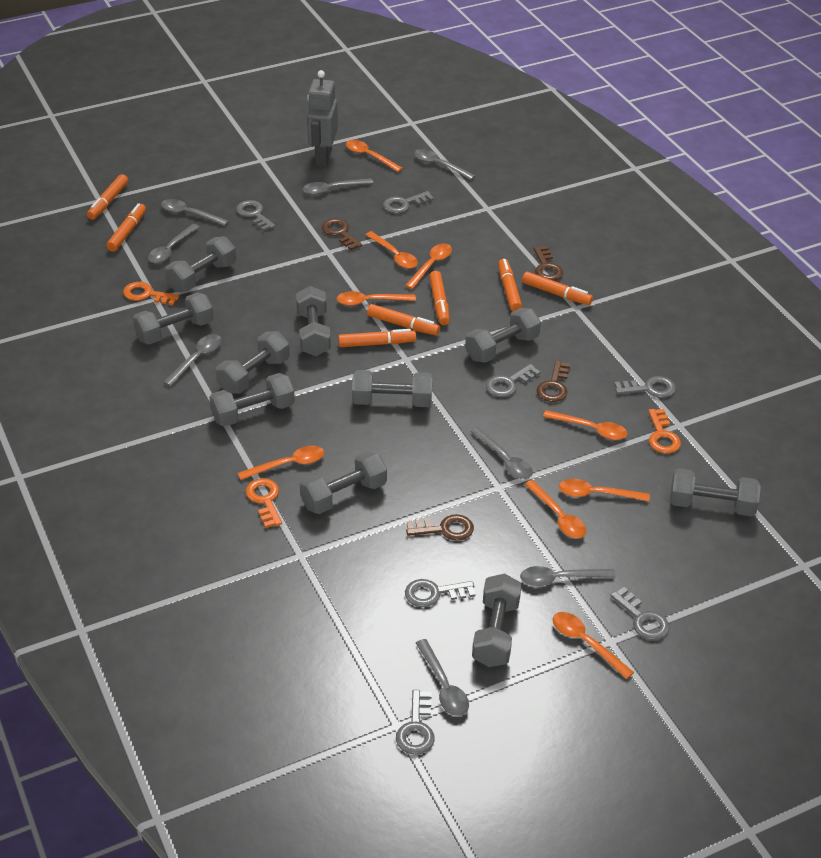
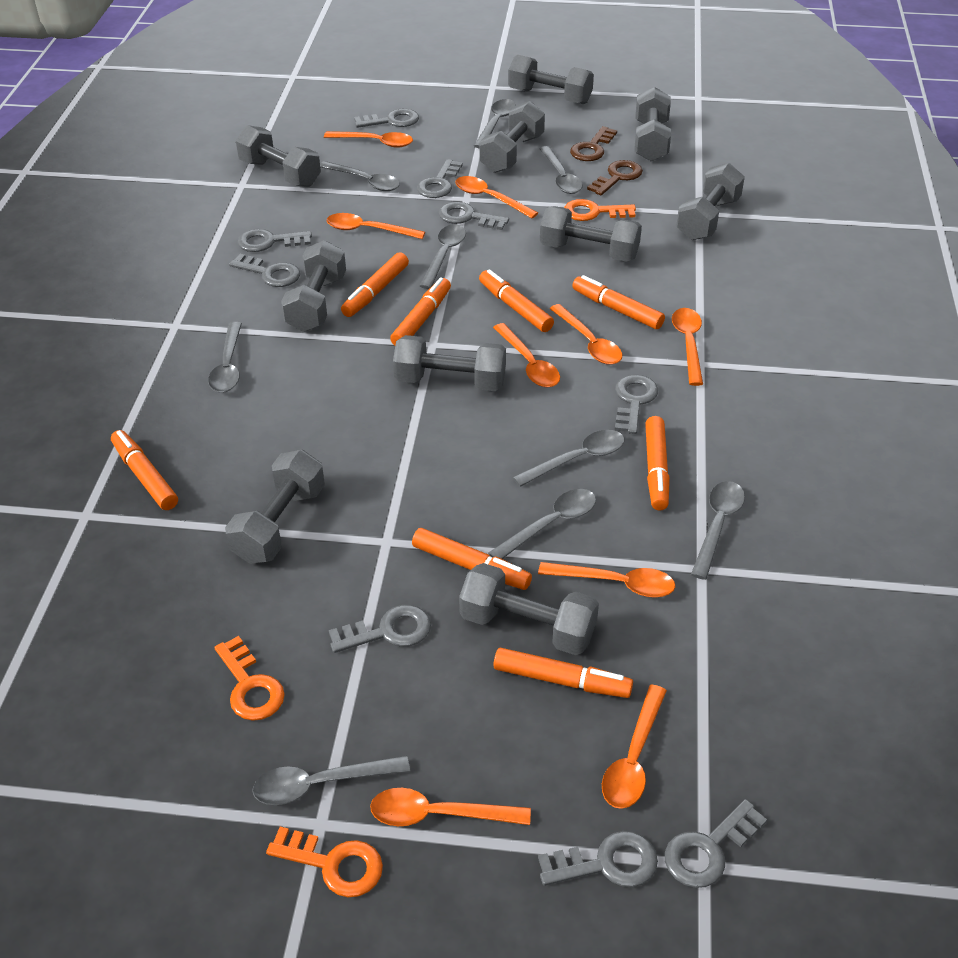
brown key: 4 -> 2
grey key: 7 -> 9
grey robot: 1 -> 0
grey spoon: 8 -> 9
orange marker: 7 -> 8

